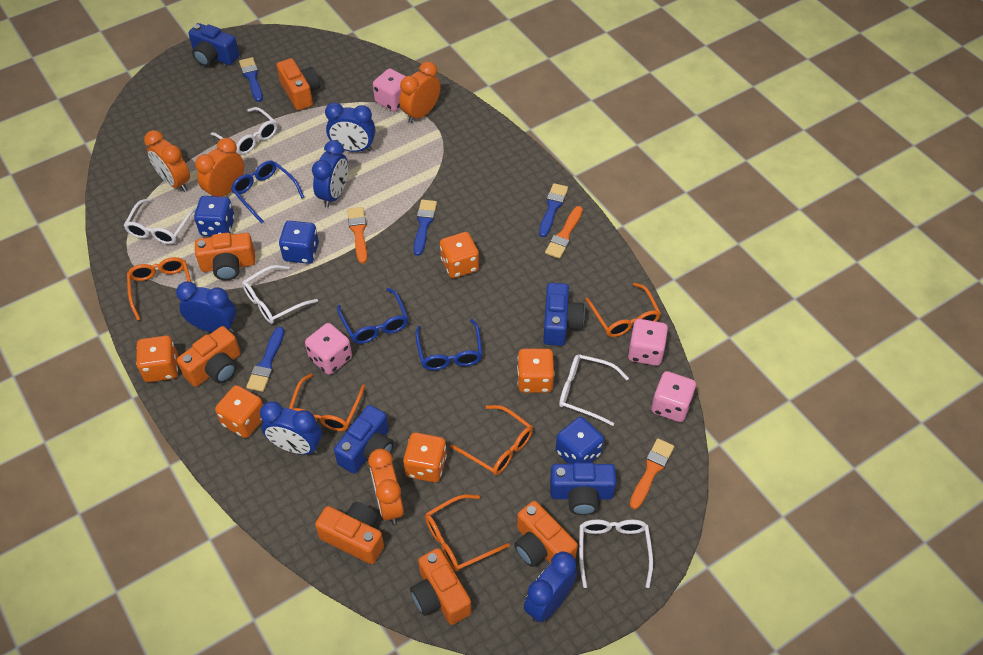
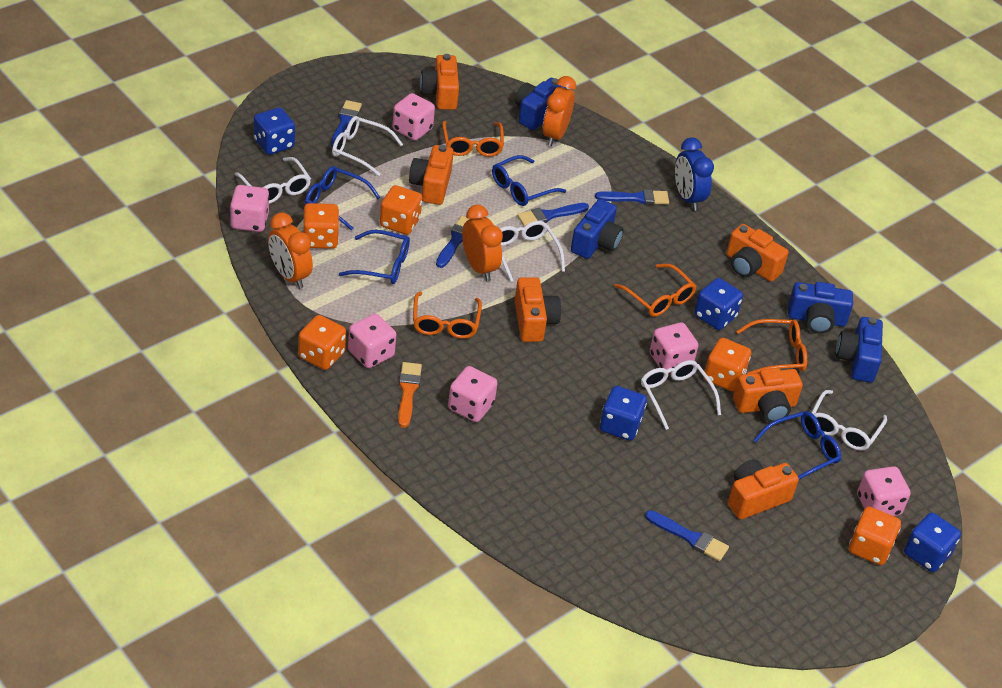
blue brush: 4 -> 5
blue clock: 5 -> 1
blue dice: 3 -> 4
blue glasses: 3 -> 4
orange brush: 3 -> 1
orange clock: 4 -> 3
orange glasses: 5 -> 4
pink dice: 4 -> 6

